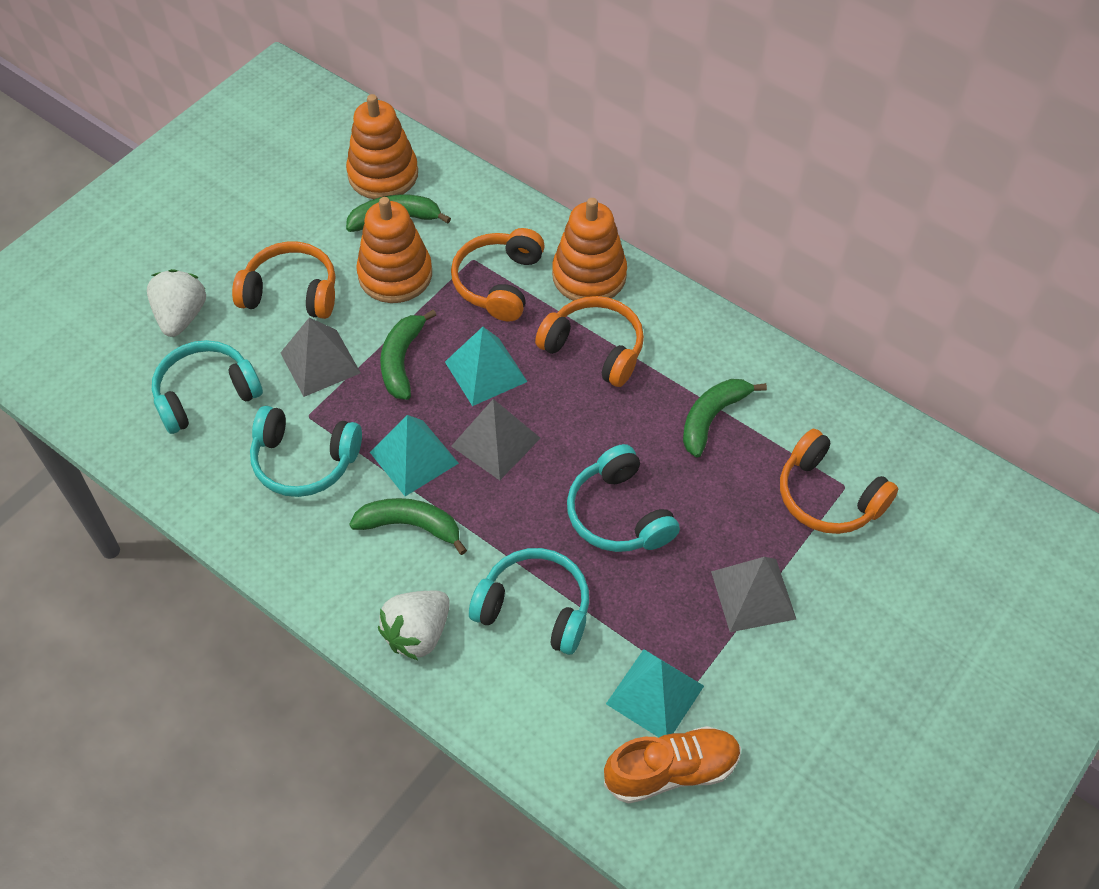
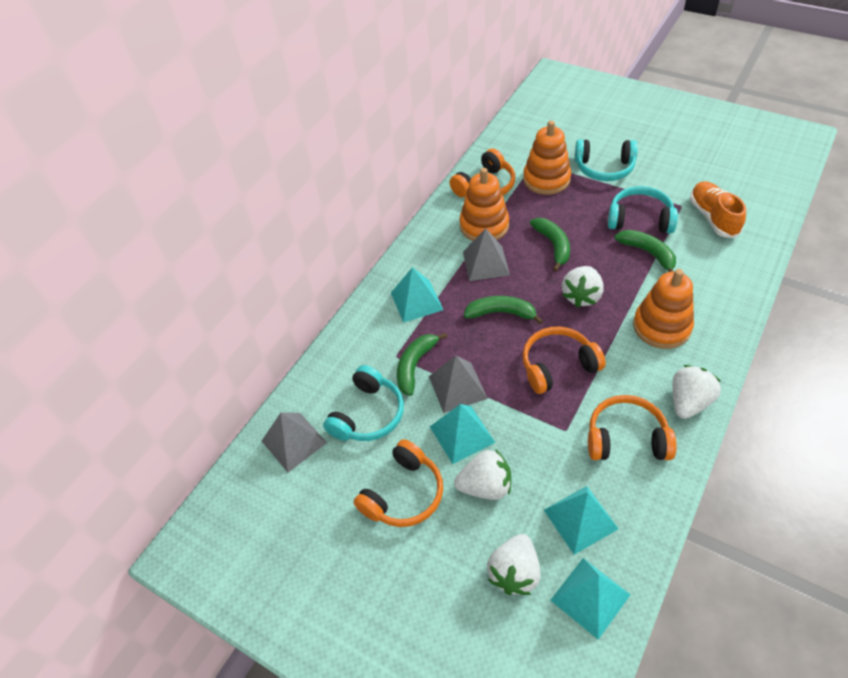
turquoise headphones: 4 -> 3
turquoise pyramid: 3 -> 4
white strawberry: 2 -> 4

